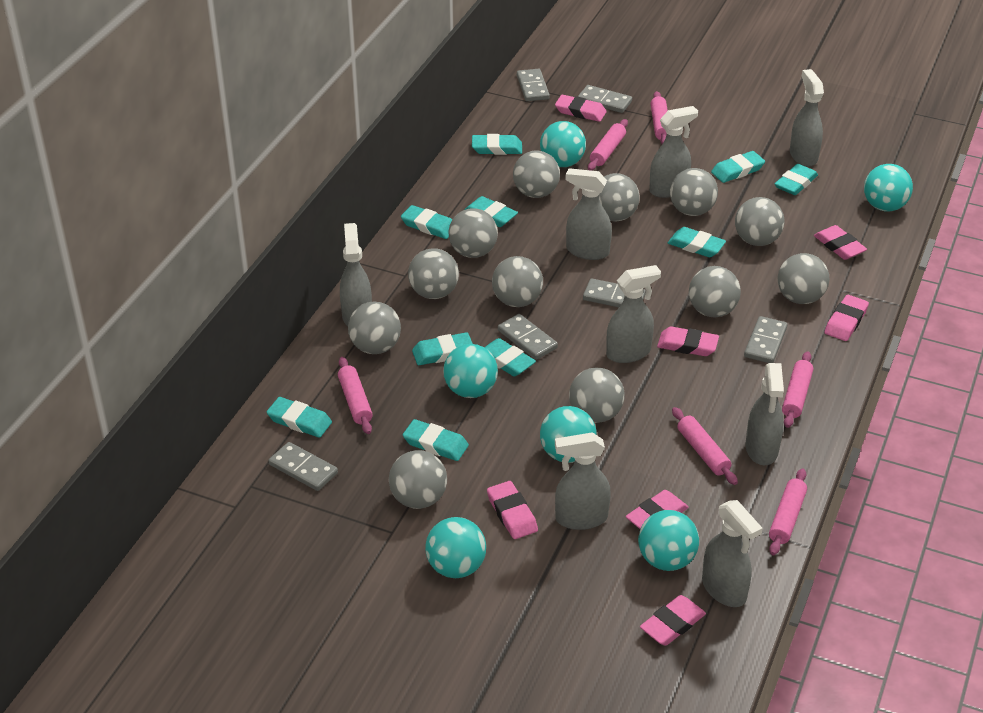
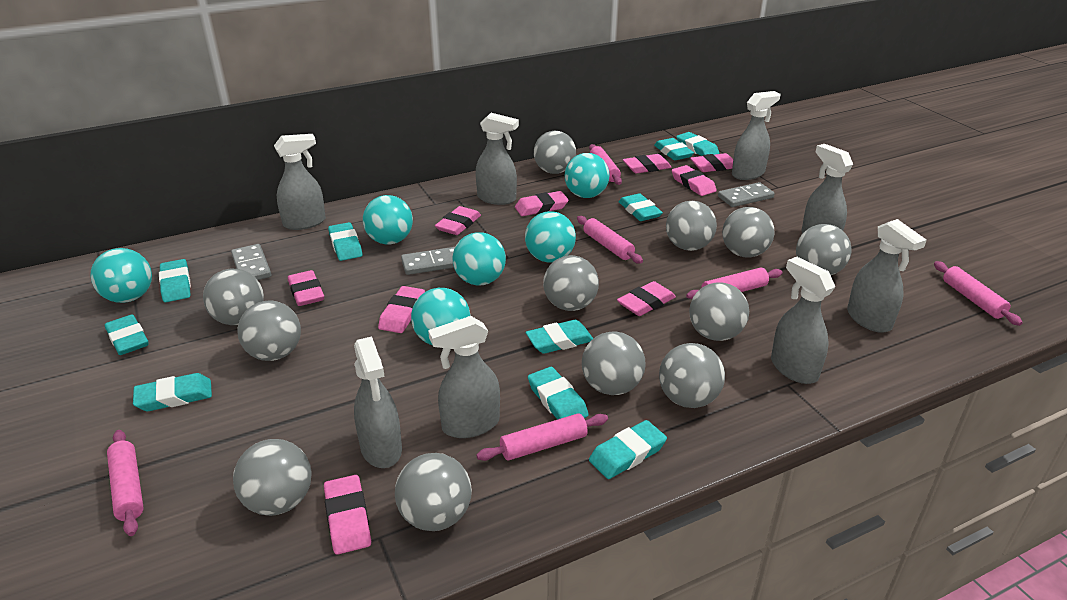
grey domino: 6 -> 3
pink eraser: 7 -> 9

